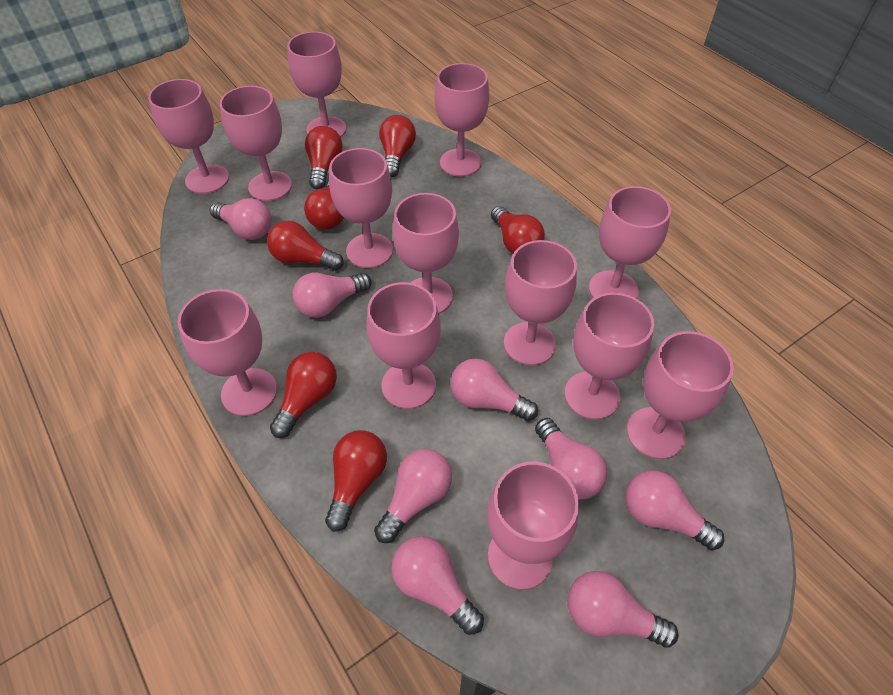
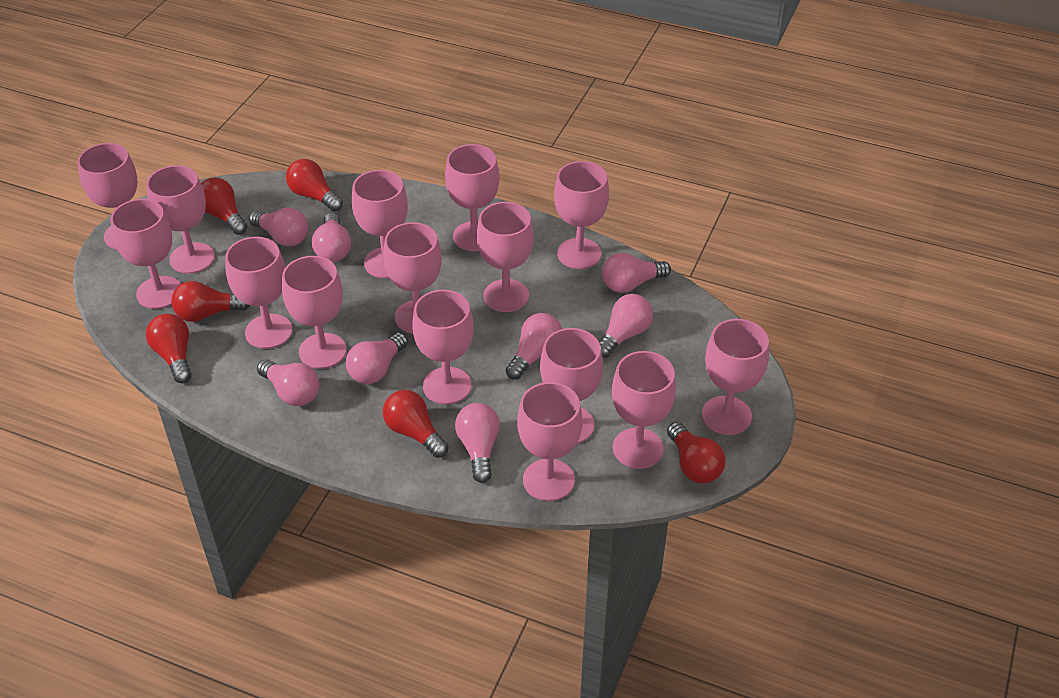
pink goblet: 13 -> 15
red light bulb: 7 -> 6

